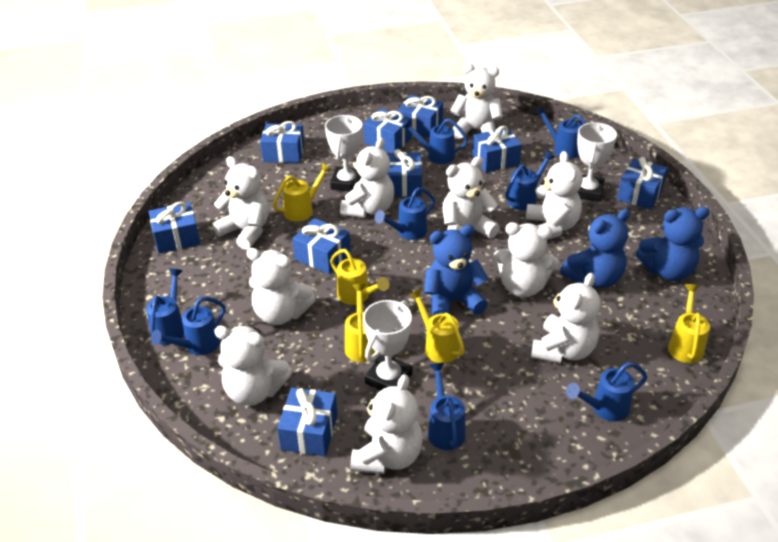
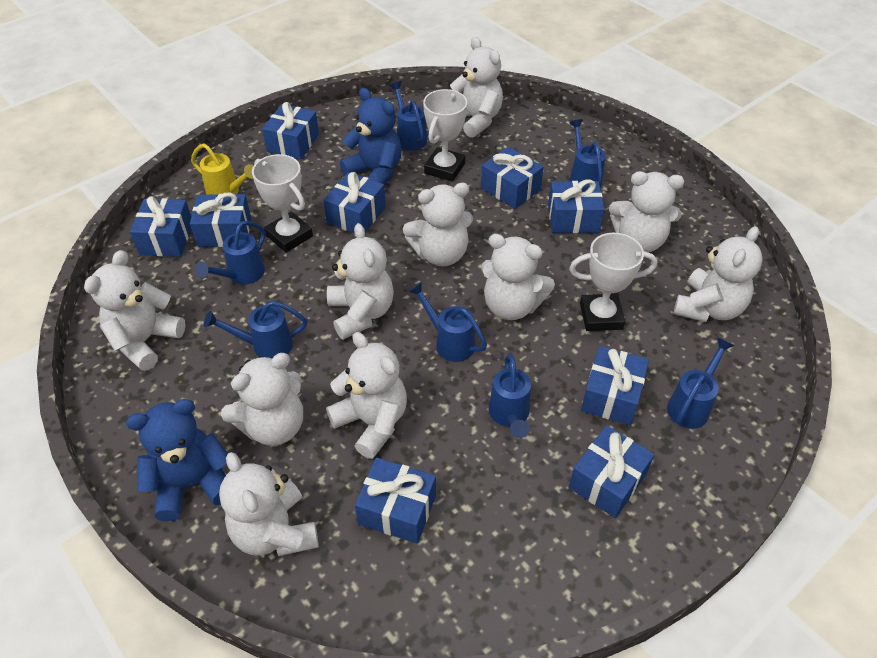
blue teddy bear: 3 -> 2
blue watering can: 8 -> 7
yellow watering can: 5 -> 1

